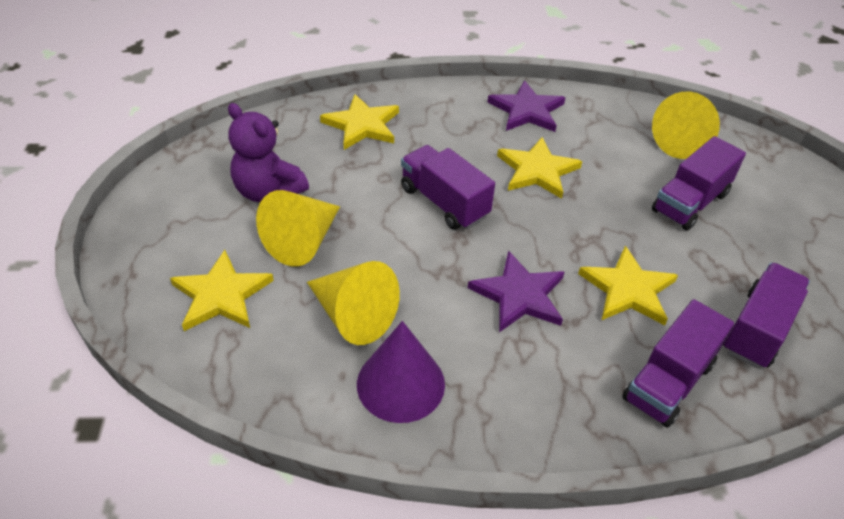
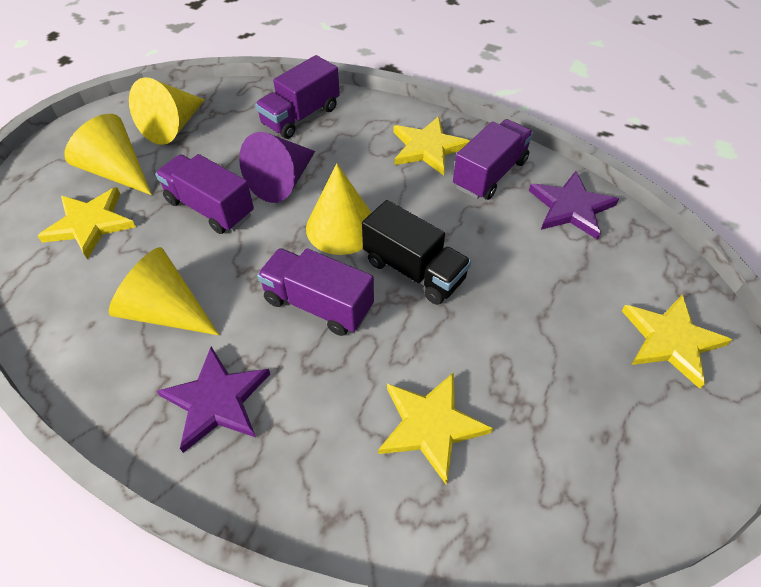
black truck: 0 -> 1
purple teddy bear: 1 -> 0
yellow cone: 3 -> 4

